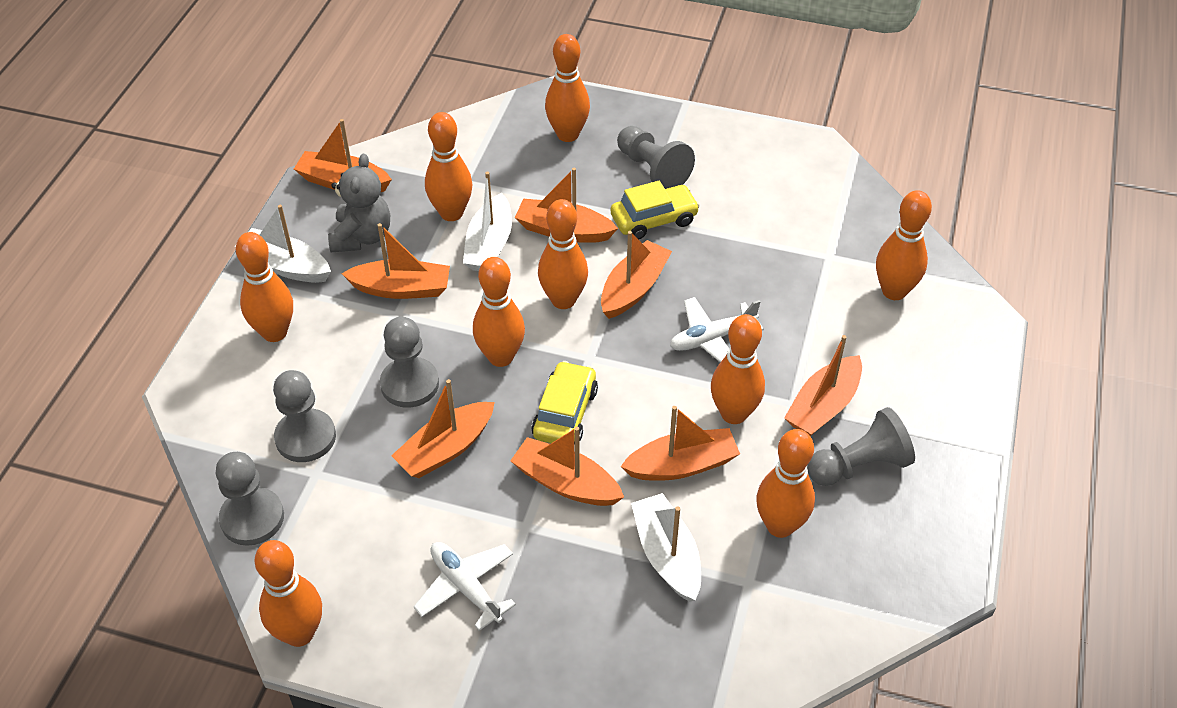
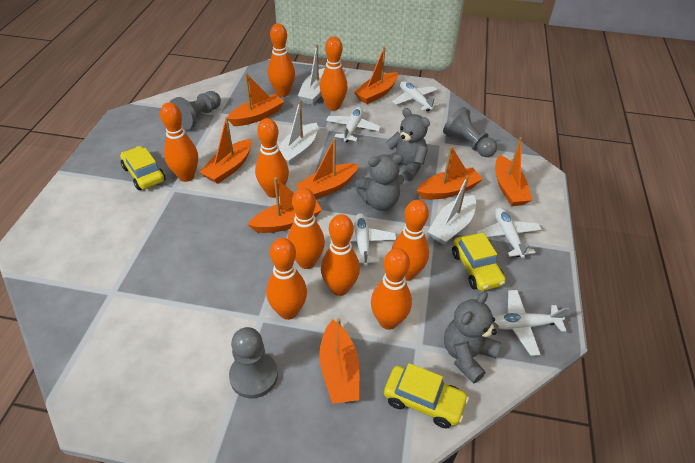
grey pawn: 5 -> 3
grey teddy bear: 1 -> 3
white plane: 2 -> 5
yellow car: 2 -> 3

